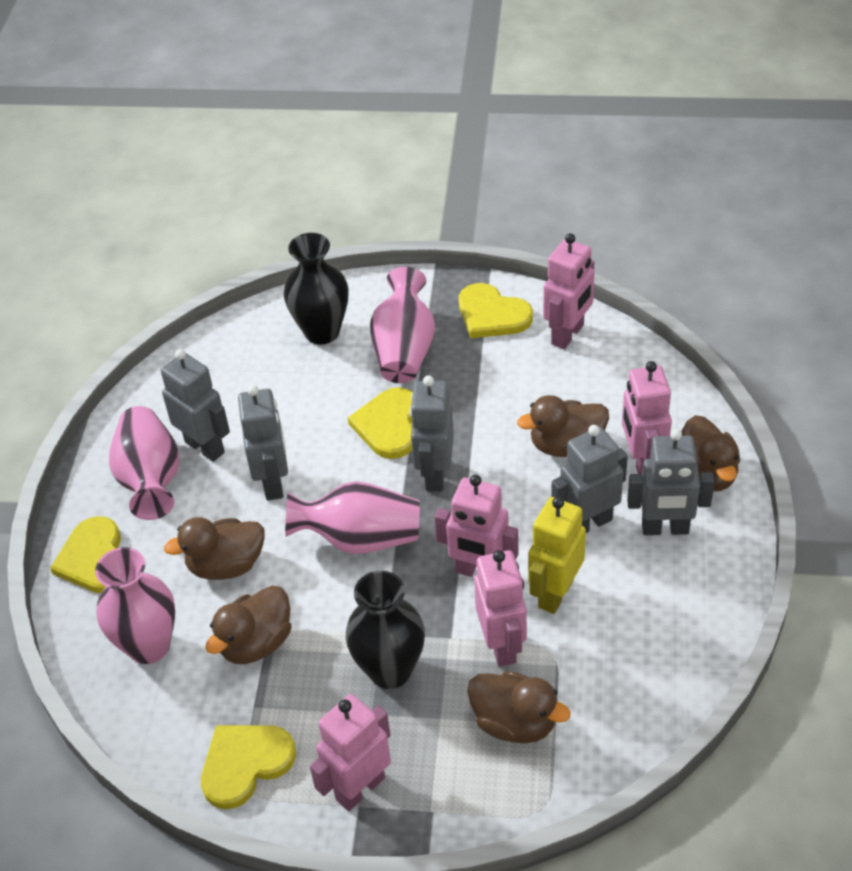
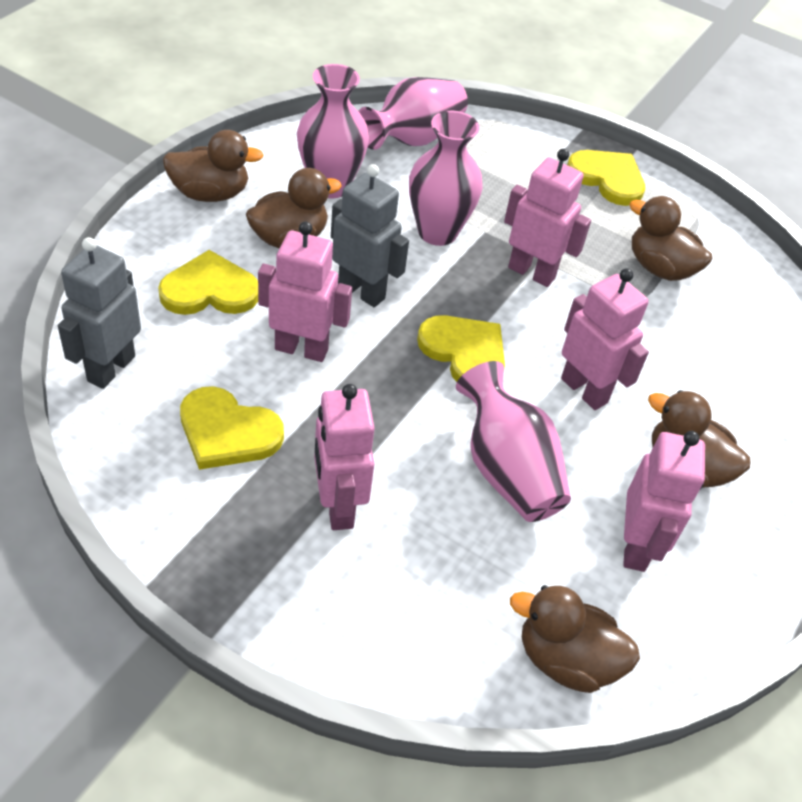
black vase: 2 -> 0
grey robot: 5 -> 2
yellow robot: 1 -> 0

